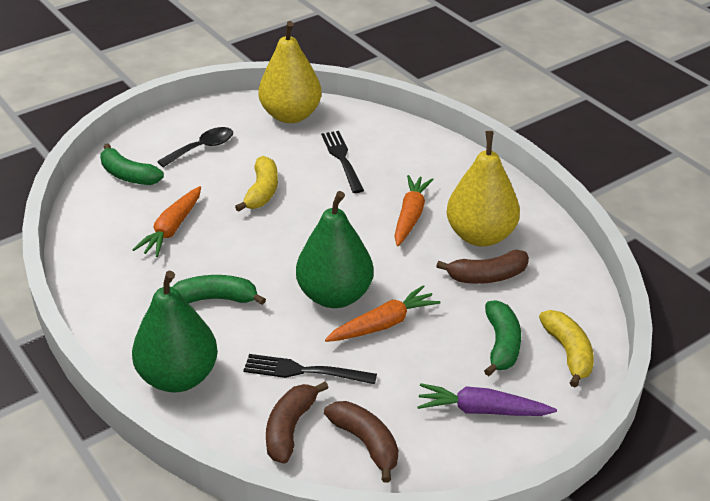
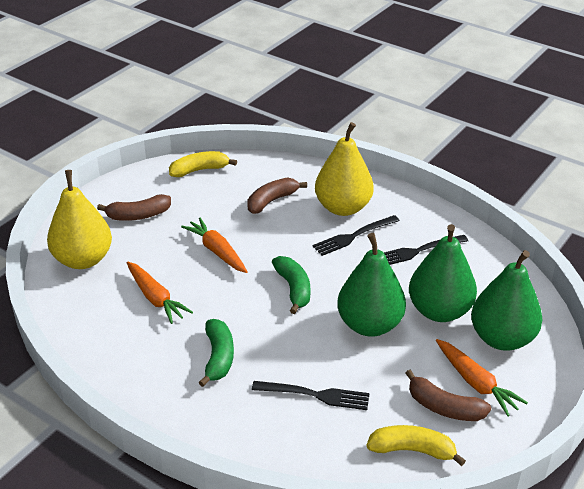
black fork: 2 -> 3
black spoon: 1 -> 0
green banana: 3 -> 2
green pear: 2 -> 3
purple carrot: 1 -> 0

